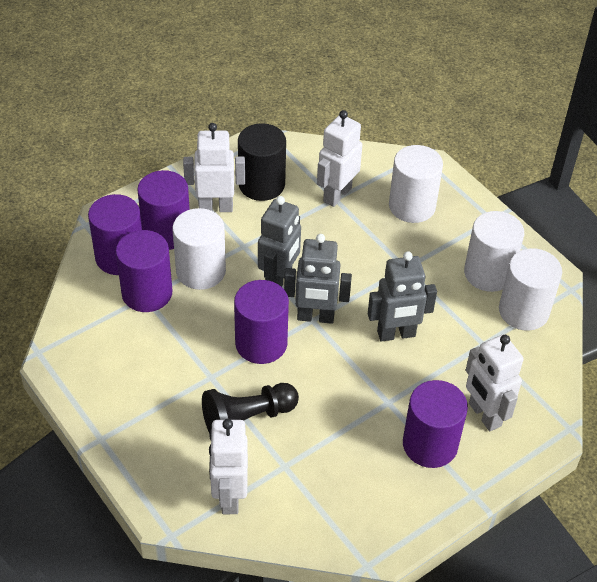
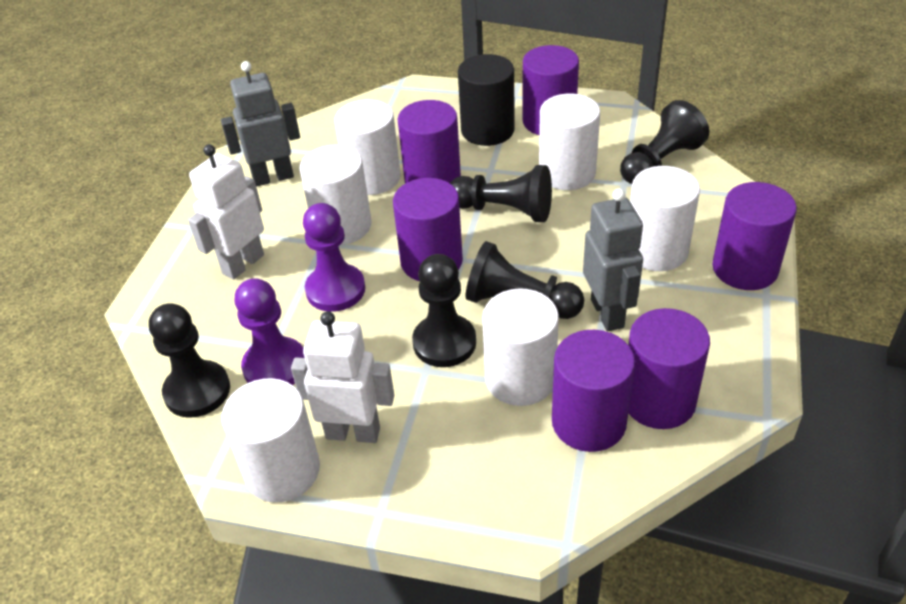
black pawn: 1 -> 5
grey robot: 3 -> 2
purple cylinder: 5 -> 6
purple pawn: 0 -> 2
white cylinder: 4 -> 6
white robot: 4 -> 2

